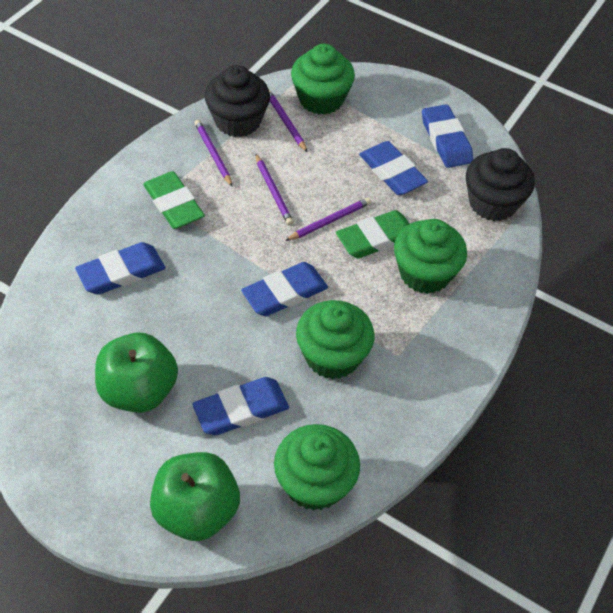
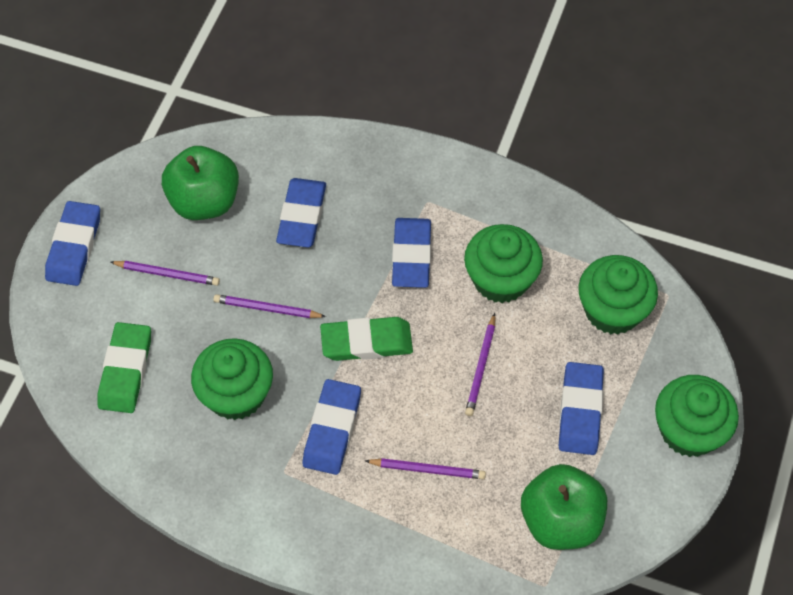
black cupcake: 2 -> 0

